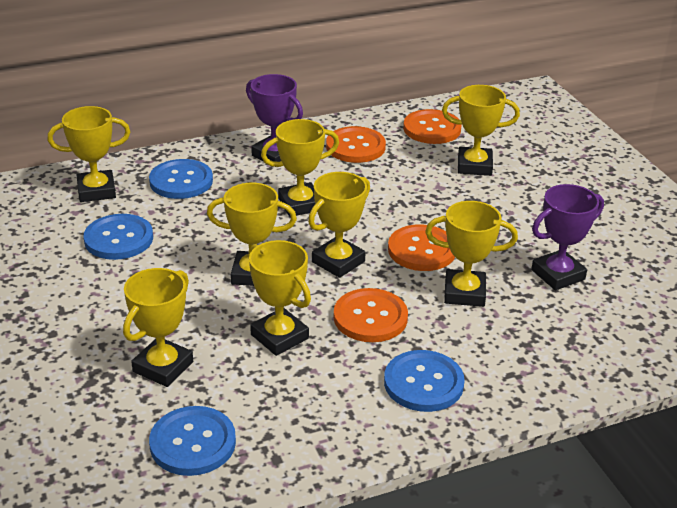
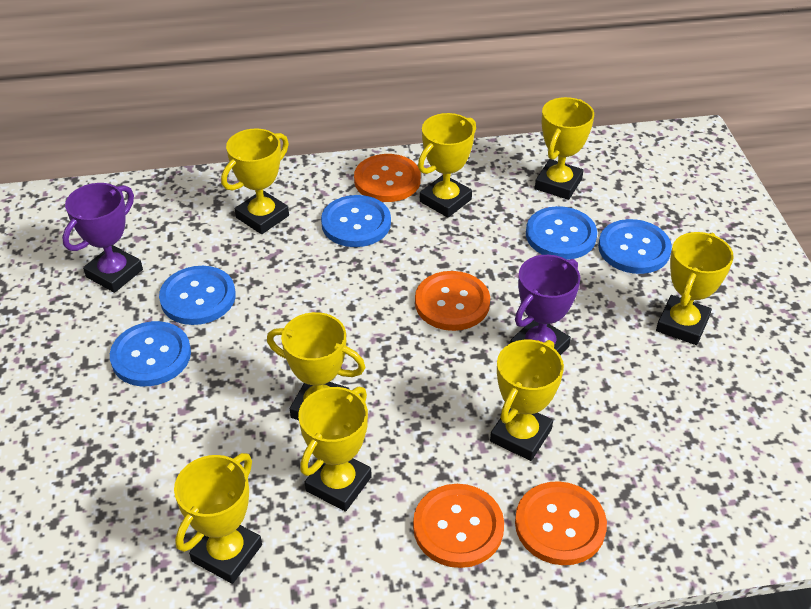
blue button: 4 -> 5

